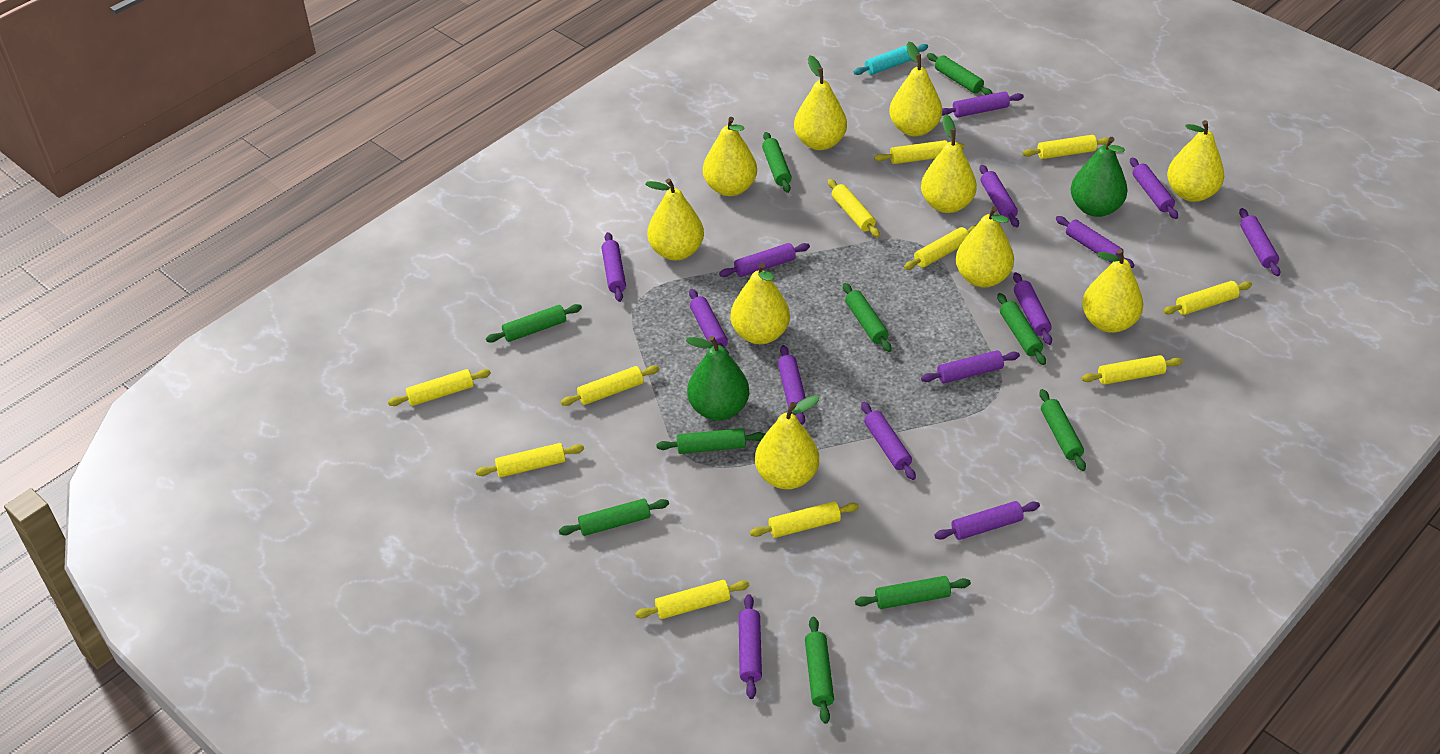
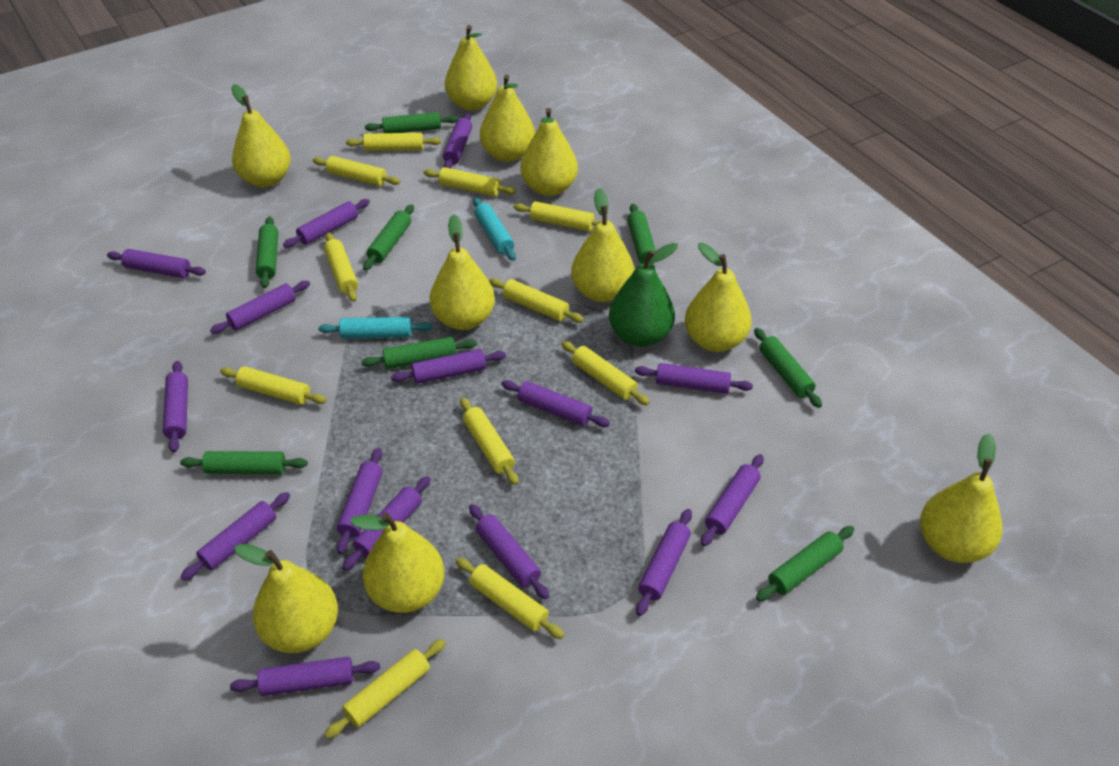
green pear: 2 -> 1
green rolling pin: 10 -> 8
purple rolling pin: 14 -> 15
turquoise rolling pin: 1 -> 2

